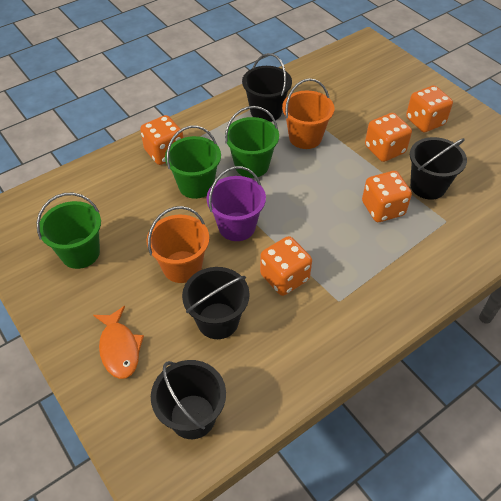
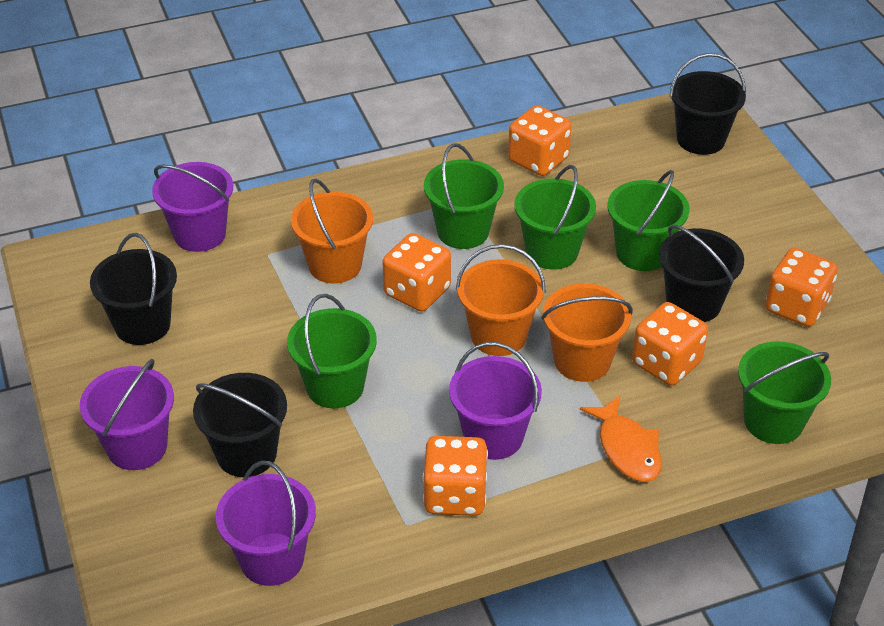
green bucket: 3 -> 5
orange bucket: 2 -> 3
purple bucket: 1 -> 4

